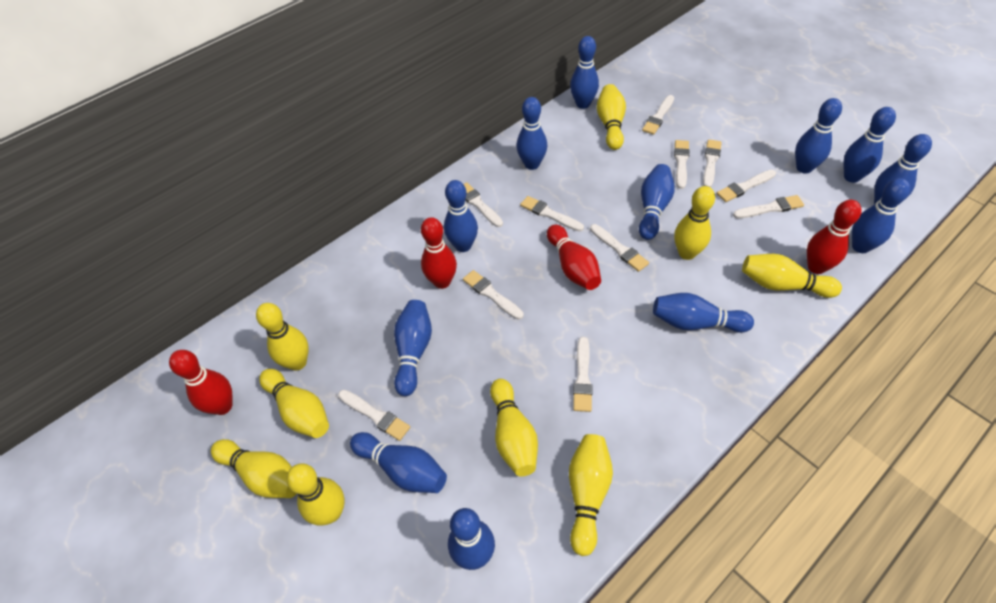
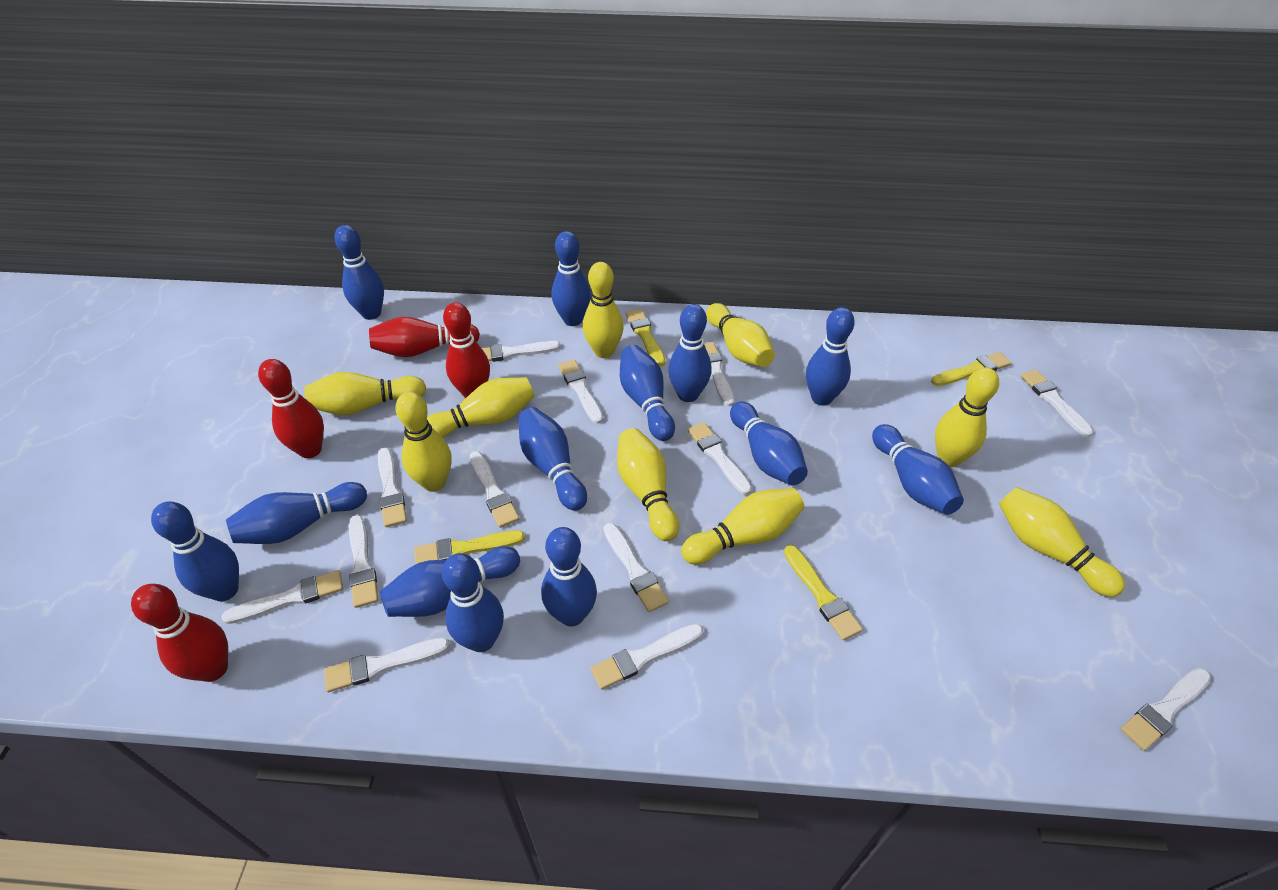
blue bowling pin: 12 -> 13
white brush: 11 -> 13
yellow brush: 0 -> 4

